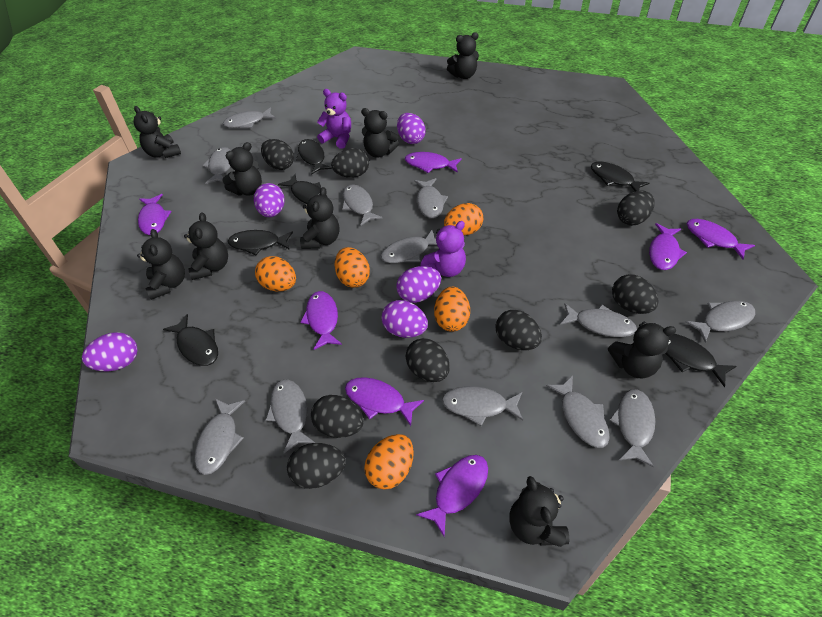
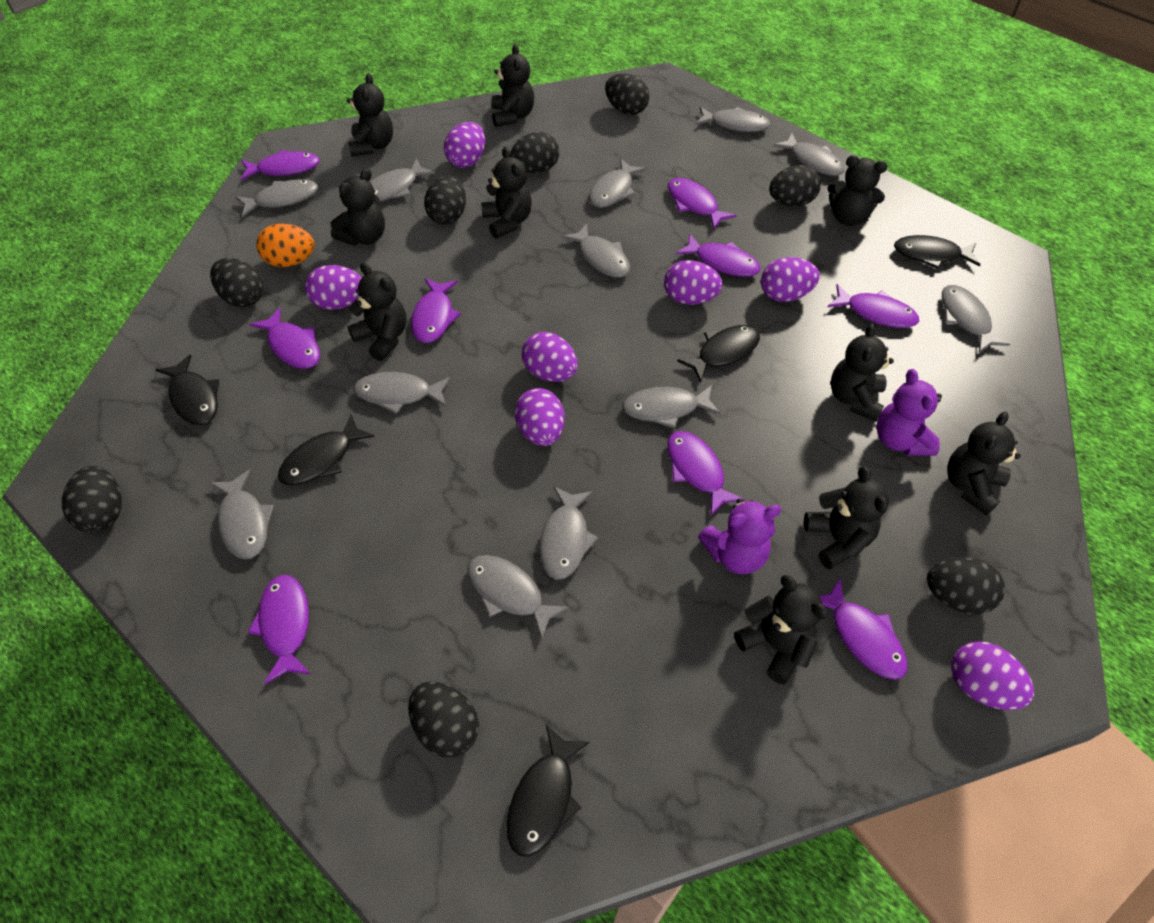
black fish: 6 -> 5
black teddy bear: 9 -> 10
orange egg: 5 -> 1
purple egg: 5 -> 7
purple fish: 7 -> 9

